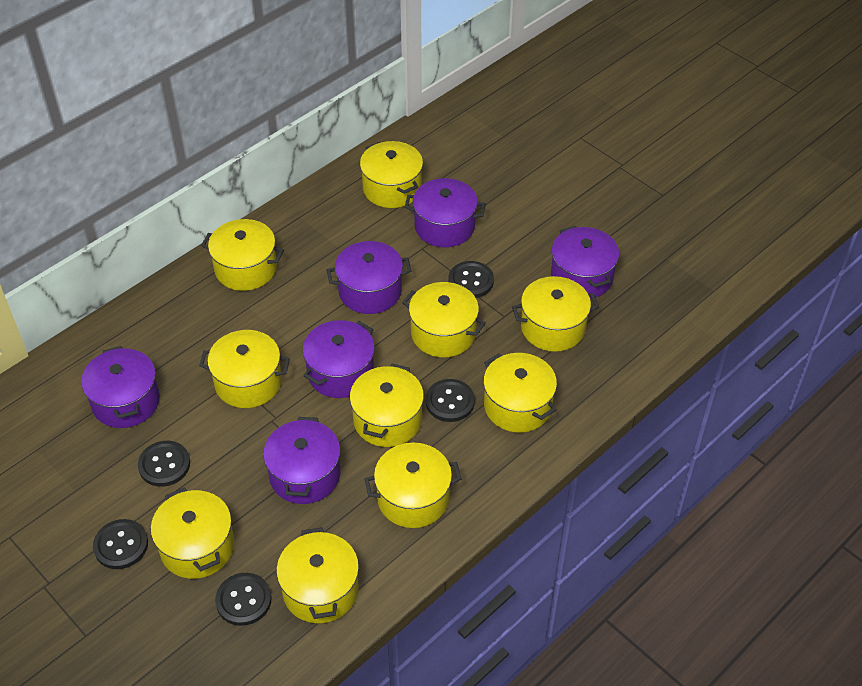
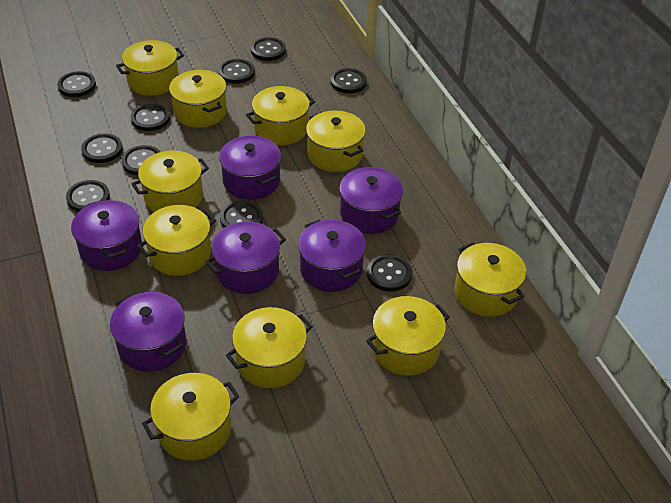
black button: 5 -> 10

